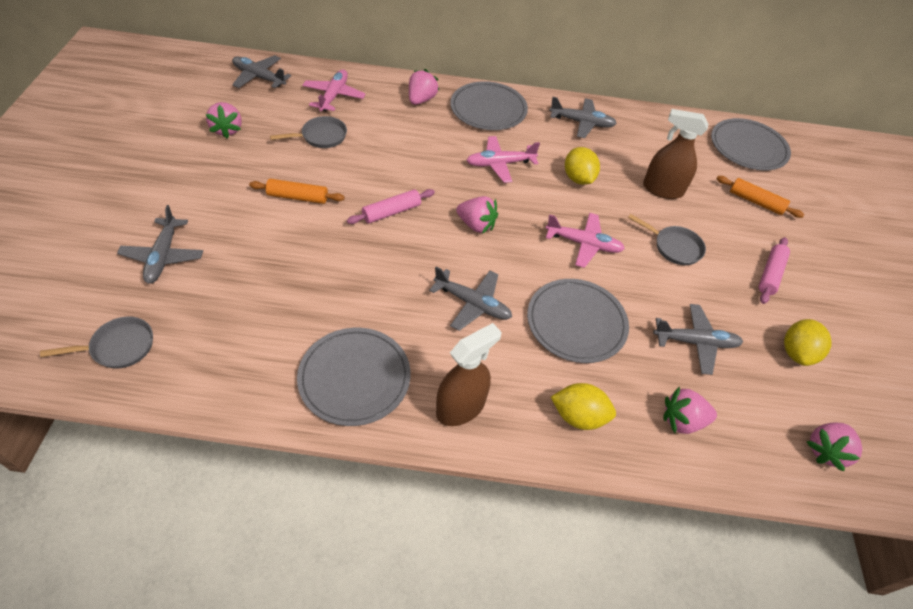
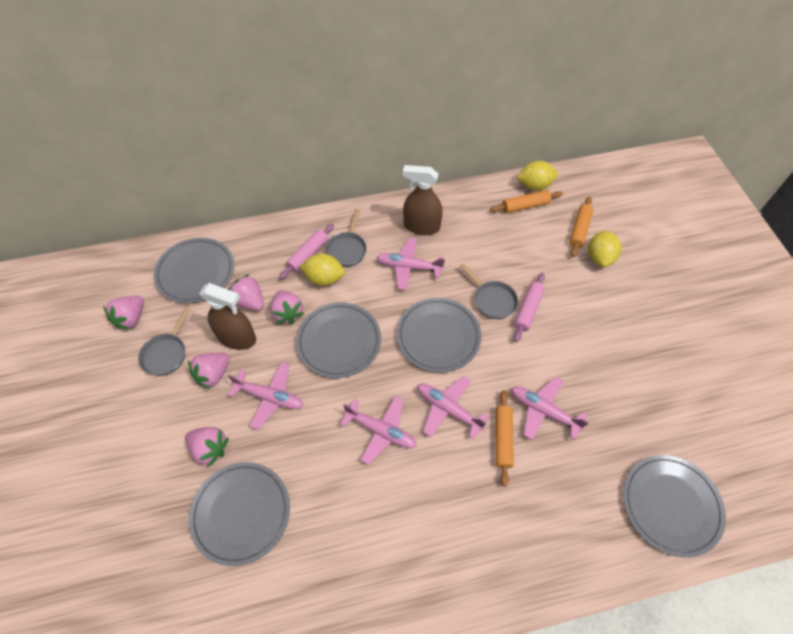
grey plane: 5 -> 0
grey plate: 4 -> 5
orange rolling pin: 2 -> 3
pink plane: 3 -> 5

